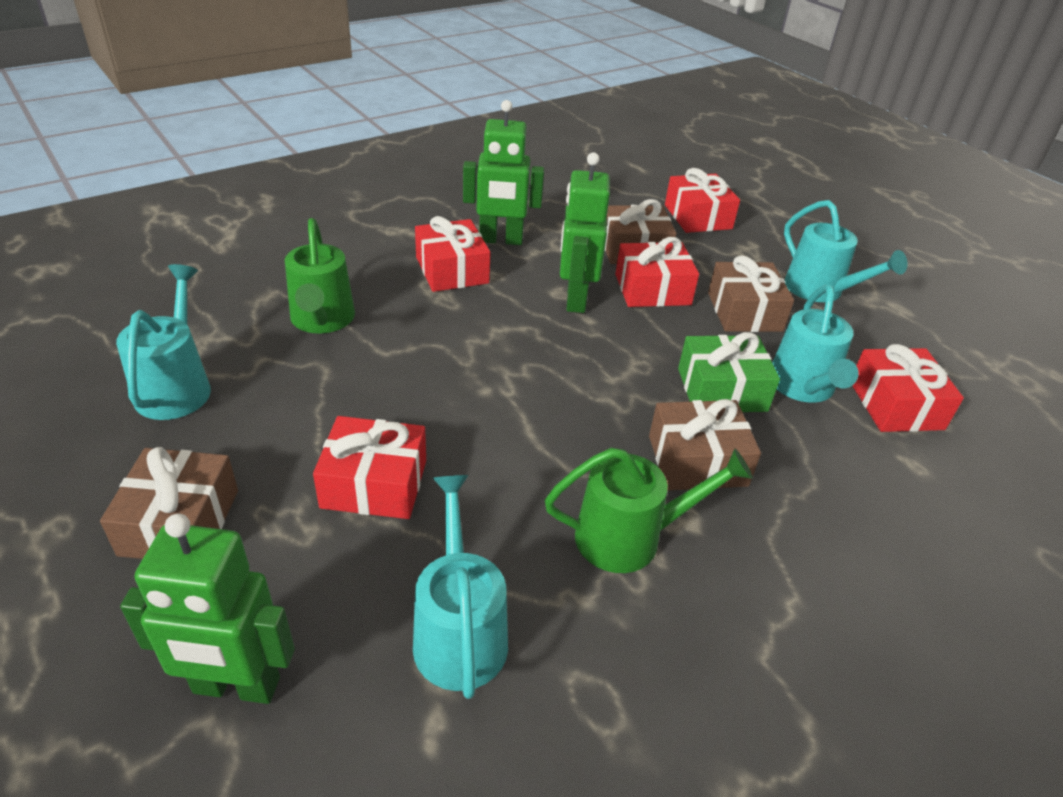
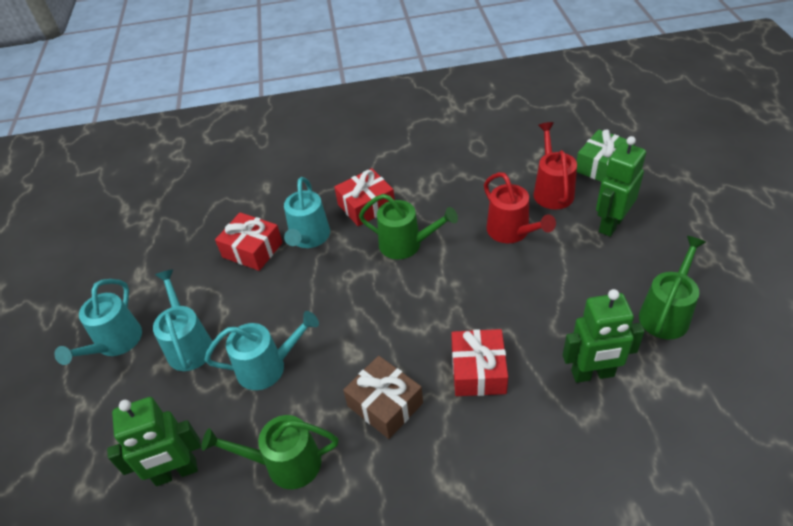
brown gift: 4 -> 1
green watering can: 2 -> 3
red gift: 5 -> 3
red watering can: 0 -> 2

